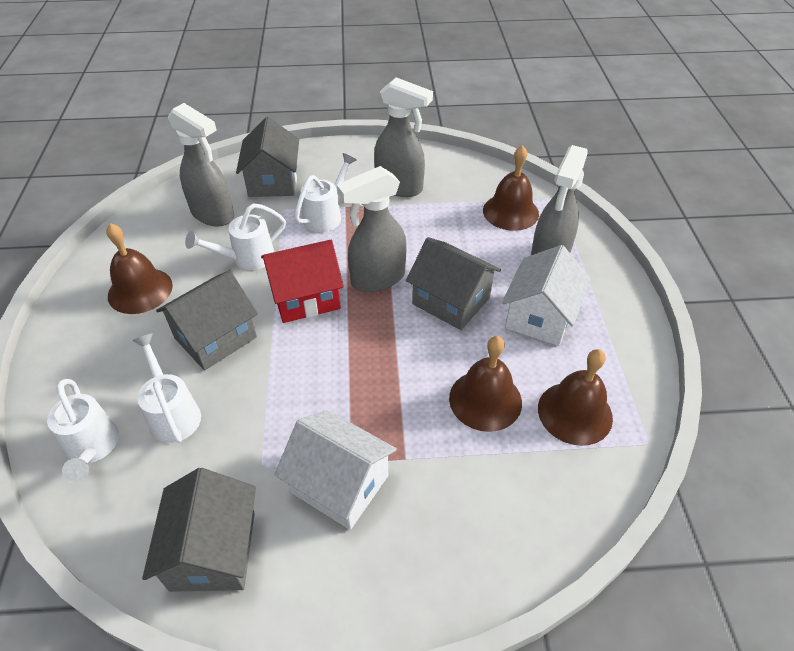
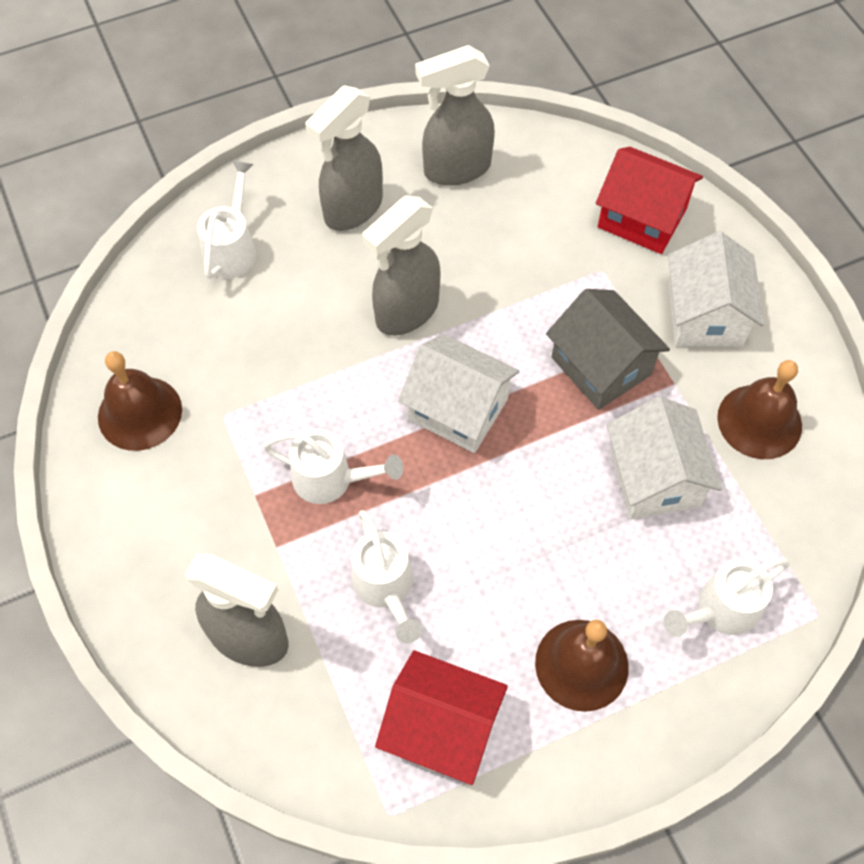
brown bell: 4 -> 3
grey house: 4 -> 1
red house: 1 -> 2
white house: 2 -> 3

